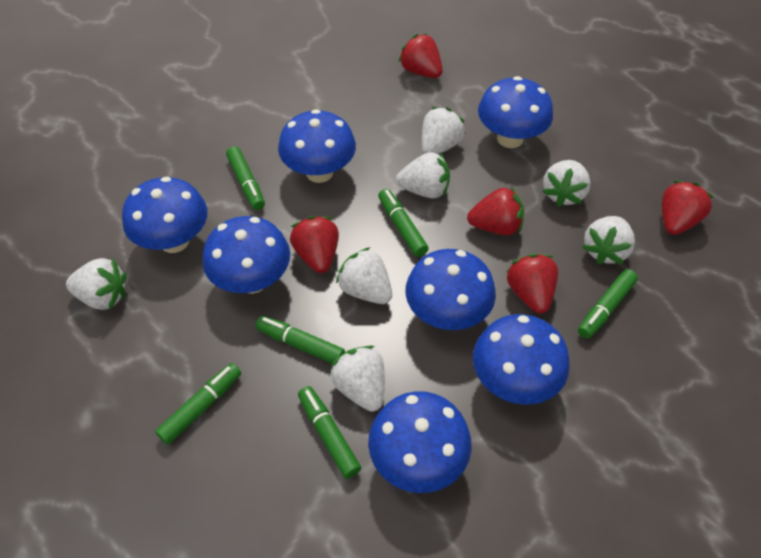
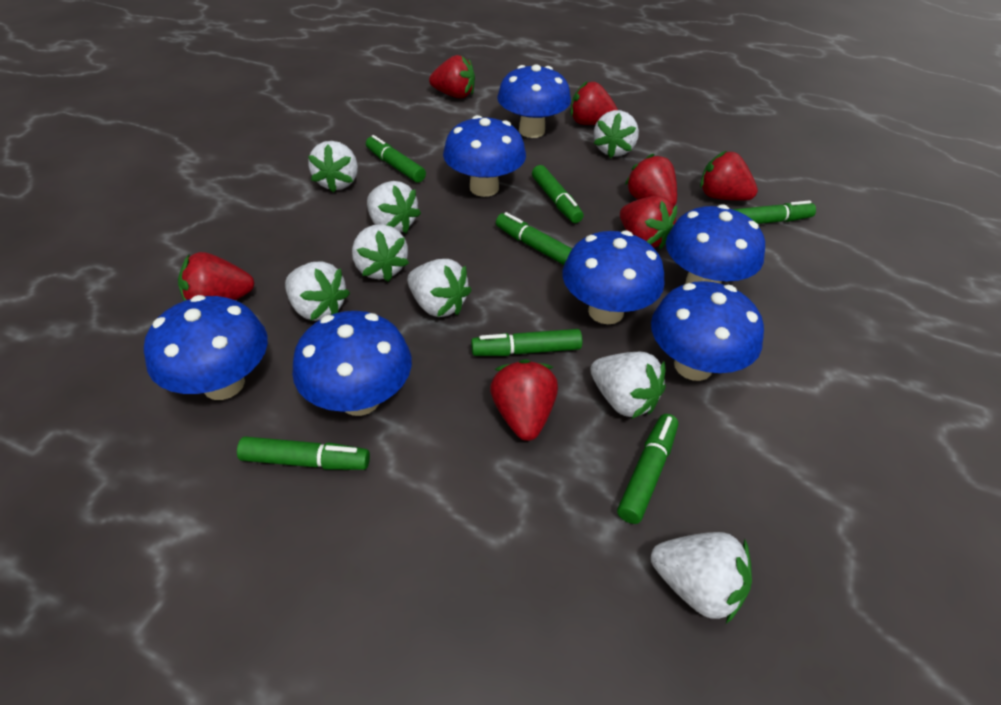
green marker: 6 -> 7
red strawberry: 5 -> 7
white strawberry: 7 -> 8

